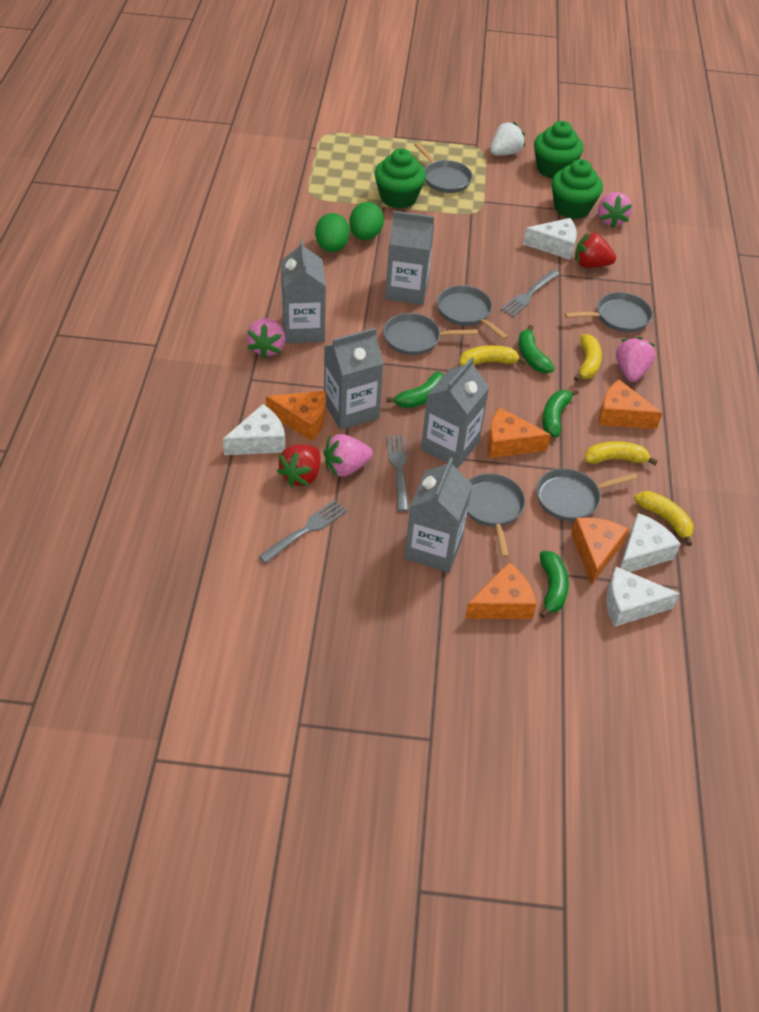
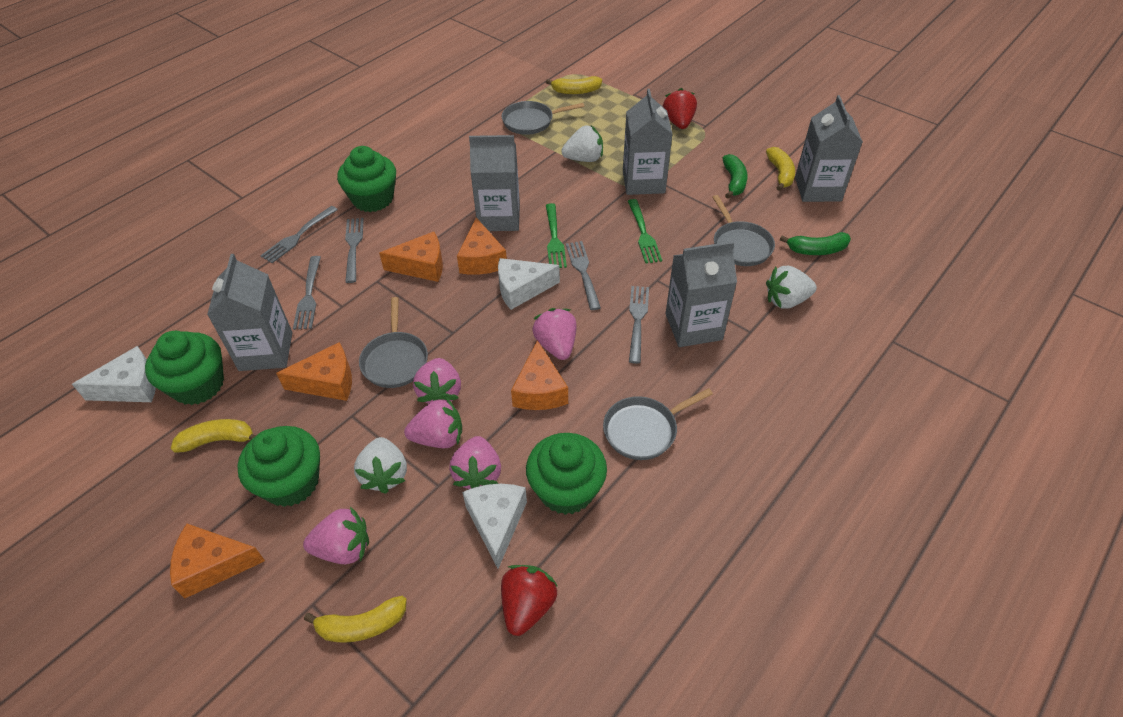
green banana: 4 -> 2
green cupcake: 3 -> 4
green egg: 2 -> 0
green fork: 0 -> 2
grey fork: 3 -> 5
grey pan: 6 -> 4
pink strawberry: 4 -> 5
white cheese: 4 -> 3
white strawberry: 1 -> 3

